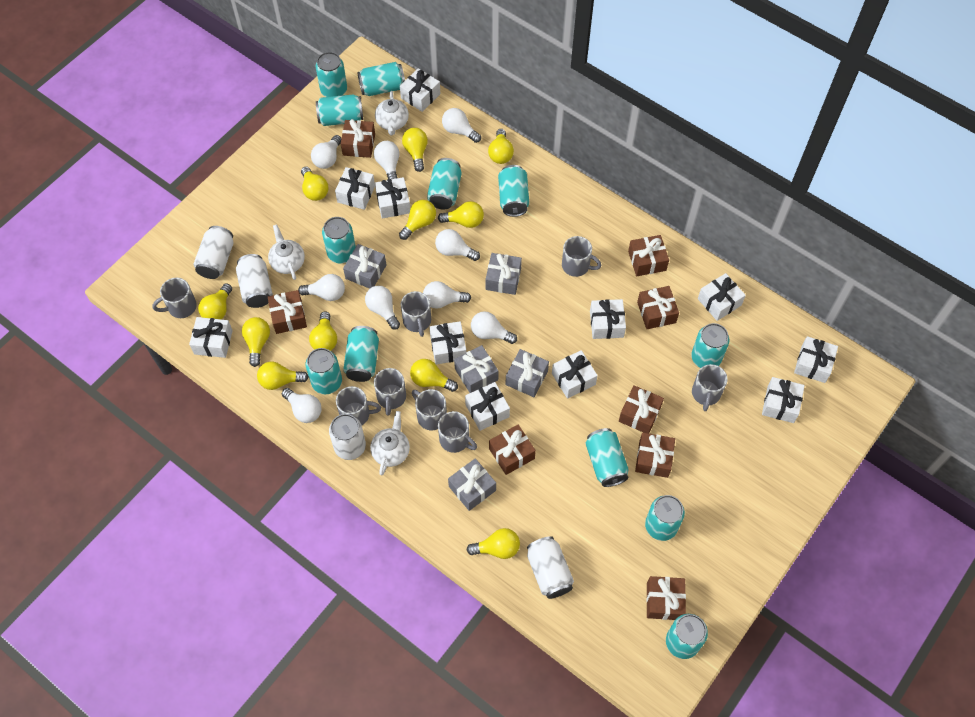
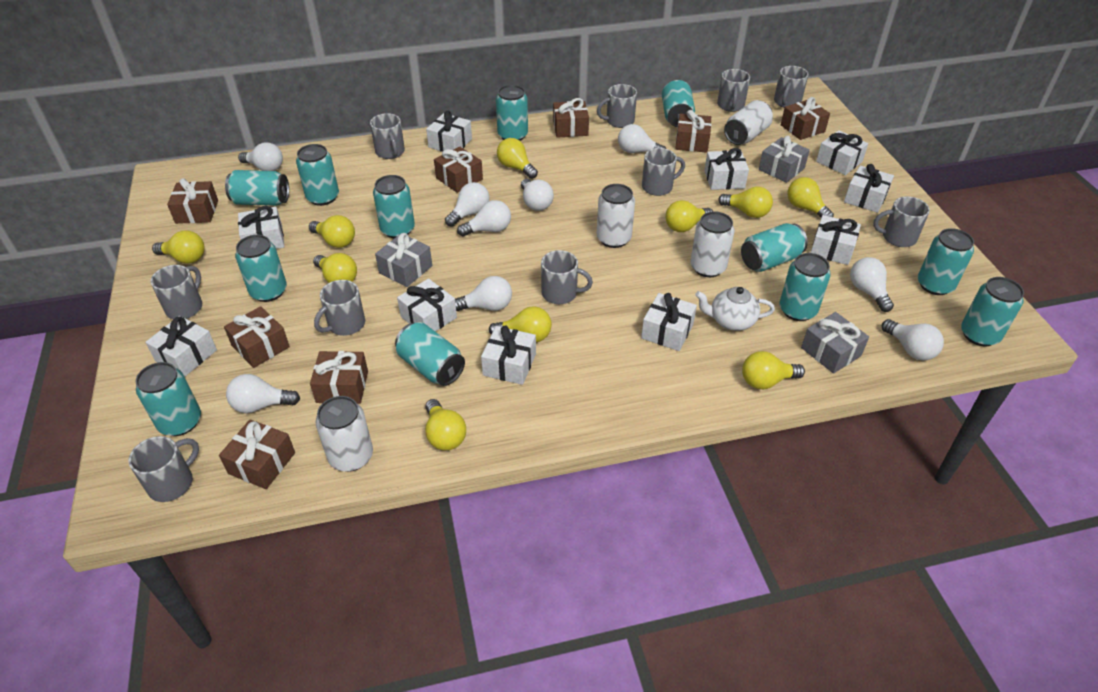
grey gift: 5 -> 3
grey mug: 8 -> 10
white gift: 11 -> 10
white teapot: 3 -> 1
yellow light bulb: 11 -> 10

